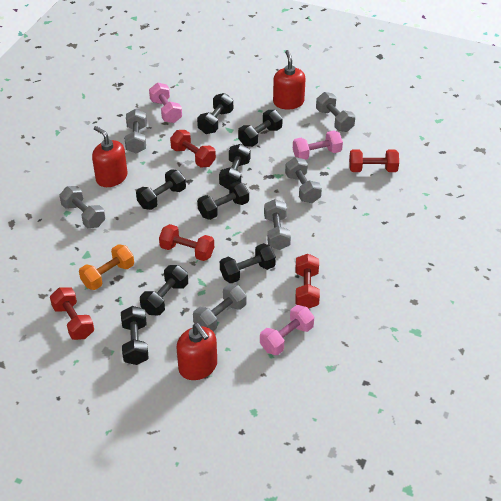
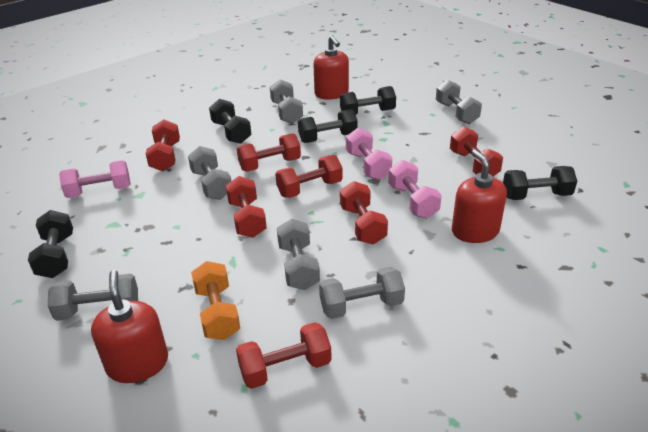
black dumbbell: 8 -> 5
red dumbbell: 5 -> 7

